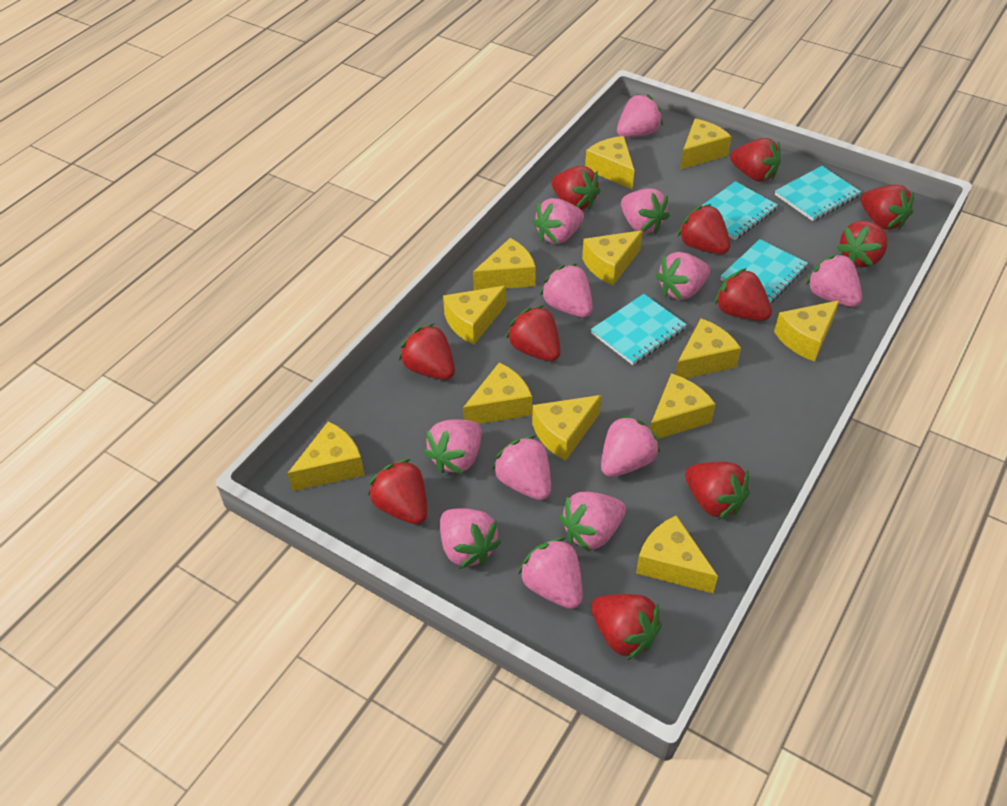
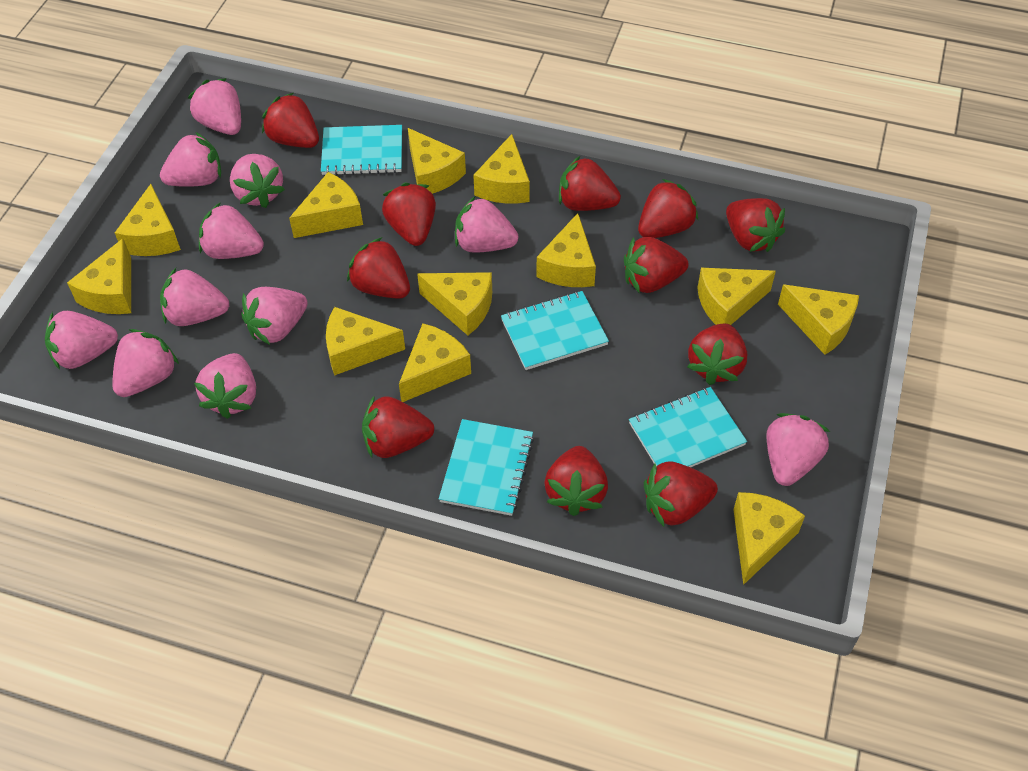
pink strawberry: 12 -> 11

